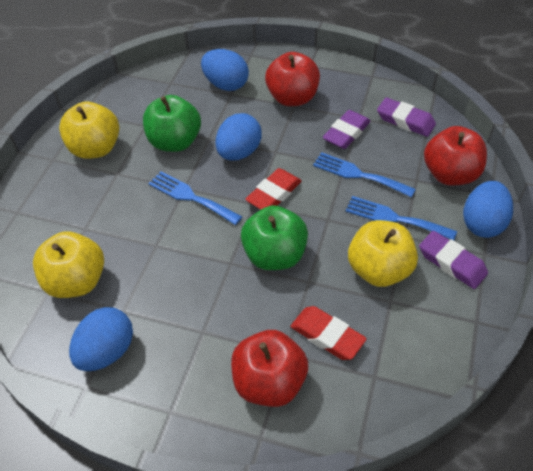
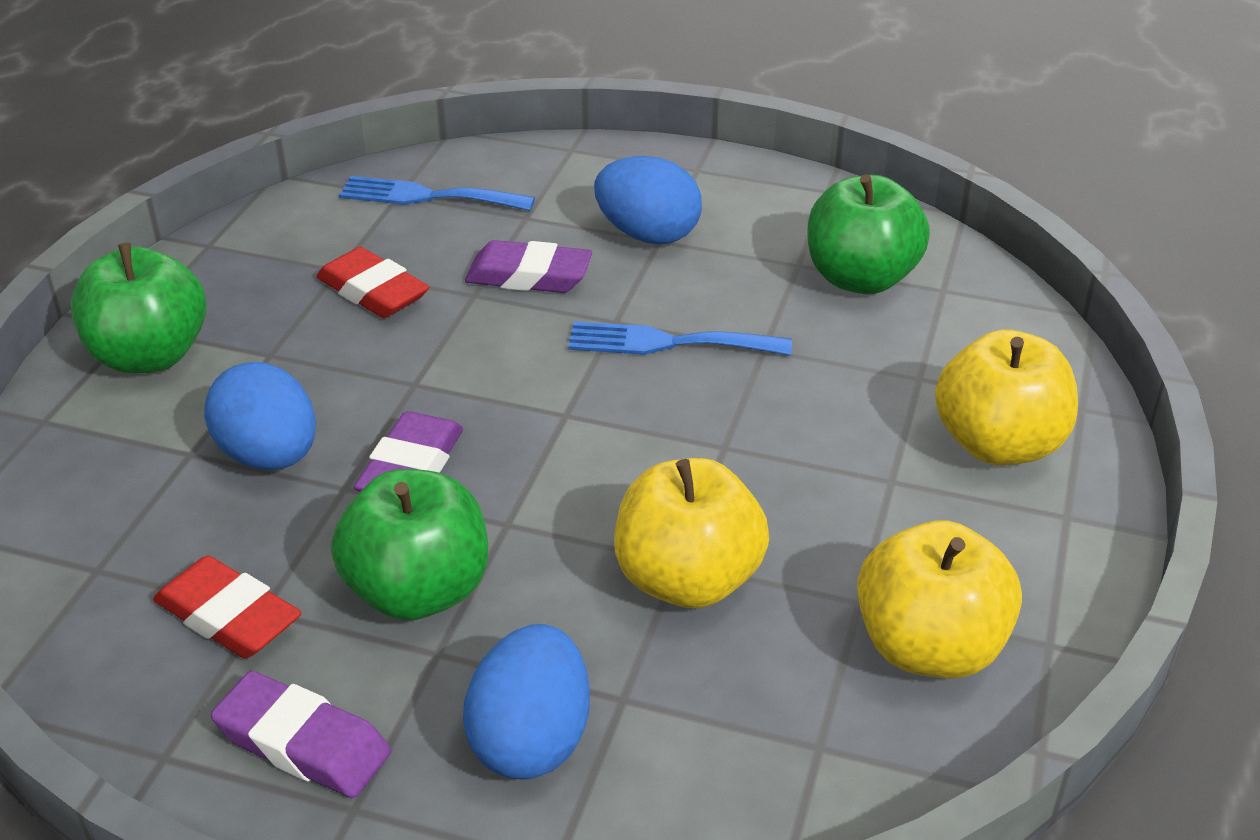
blue egg: 4 -> 3
blue fork: 3 -> 2
green apple: 2 -> 3
red apple: 3 -> 0

